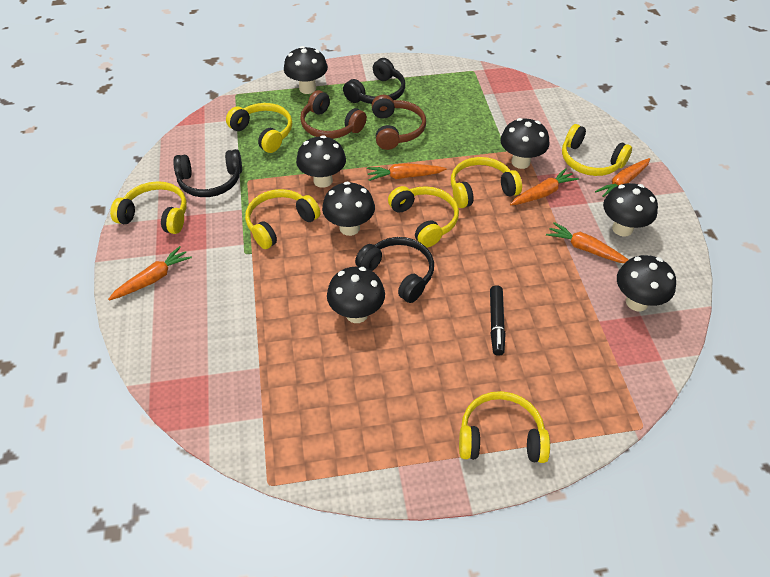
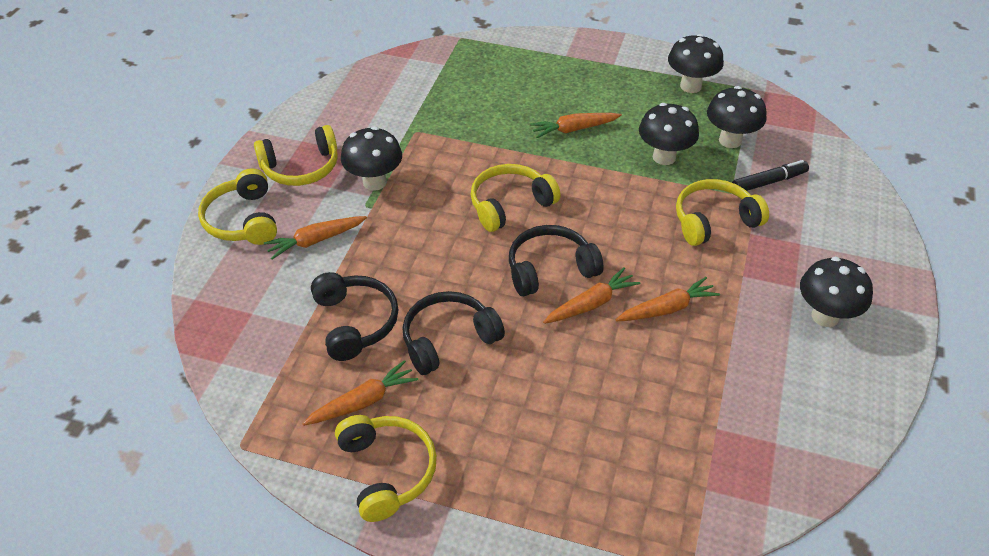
black mushroom: 7 -> 5
brown headphones: 2 -> 0
yellow headphones: 7 -> 5

